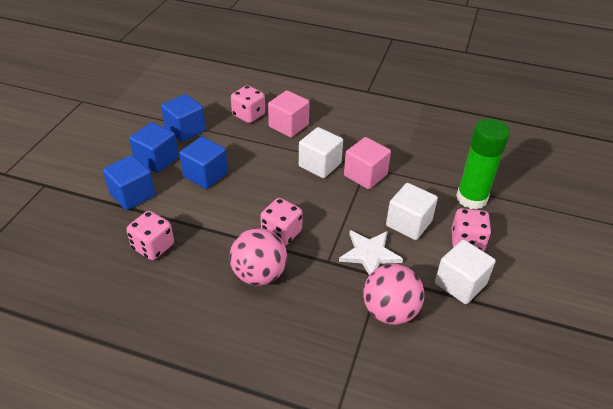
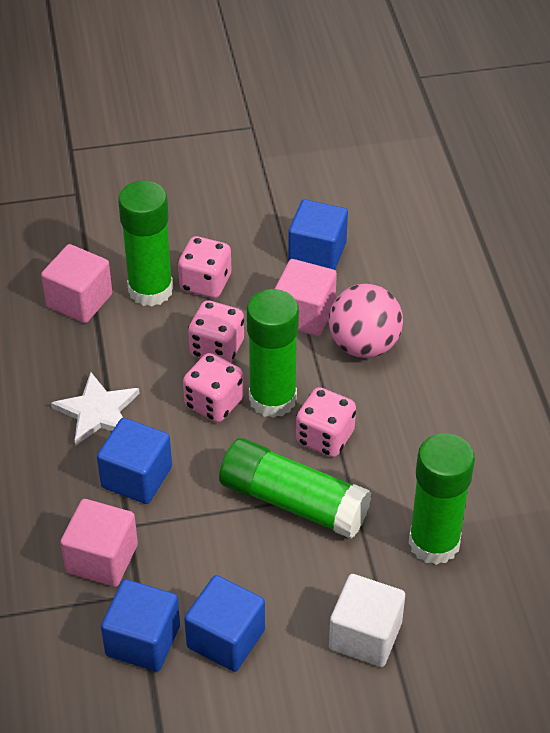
green glue stick: 1 -> 4
pink ball: 2 -> 1
pink cube: 2 -> 3
white cube: 3 -> 1

